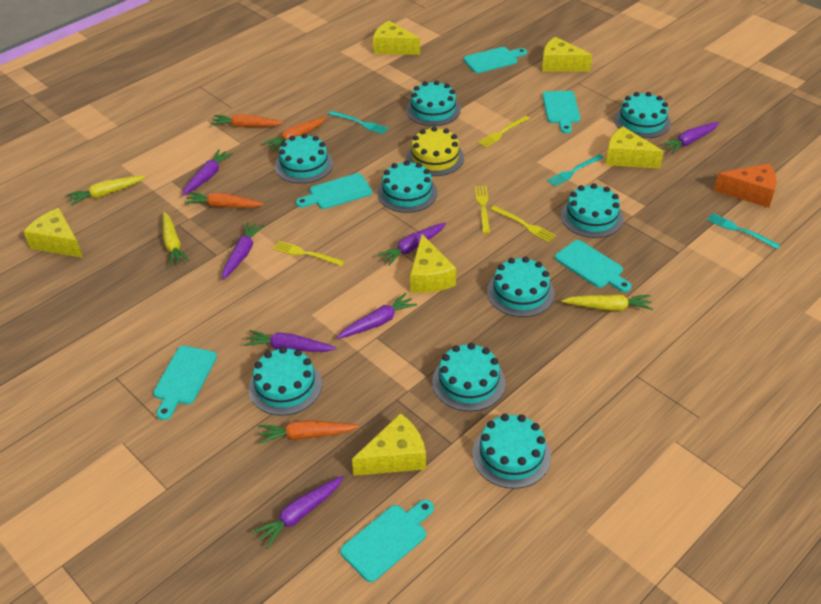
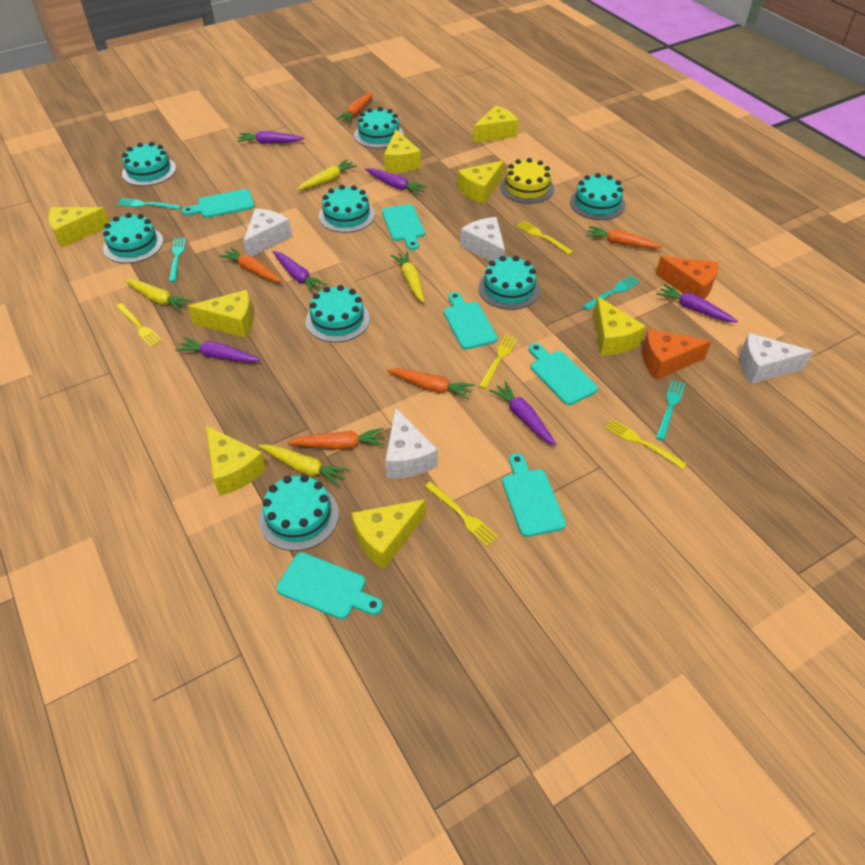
orange carrot: 4 -> 5
orange cheese: 1 -> 2
purple carrot: 7 -> 6
turquoise cake: 9 -> 8
turquoise fork: 3 -> 4
white cheese: 0 -> 4
yellow carrot: 3 -> 4
yellow cheese: 6 -> 8
yellow fork: 4 -> 5

